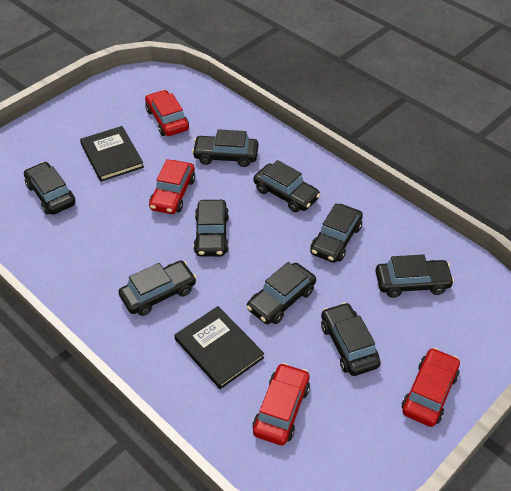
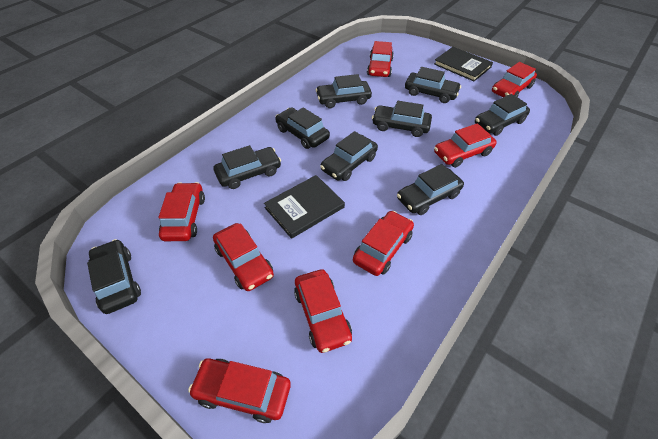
red car: 4 -> 8

